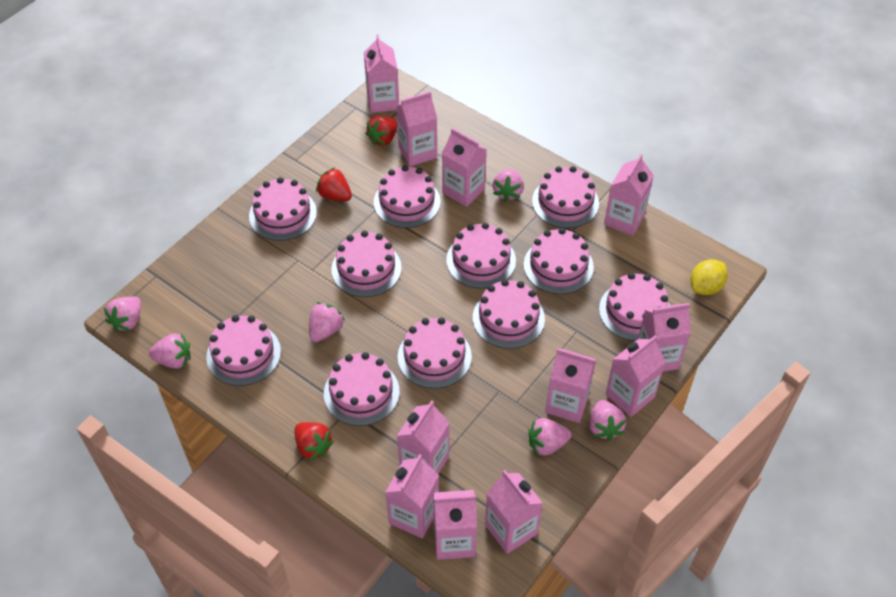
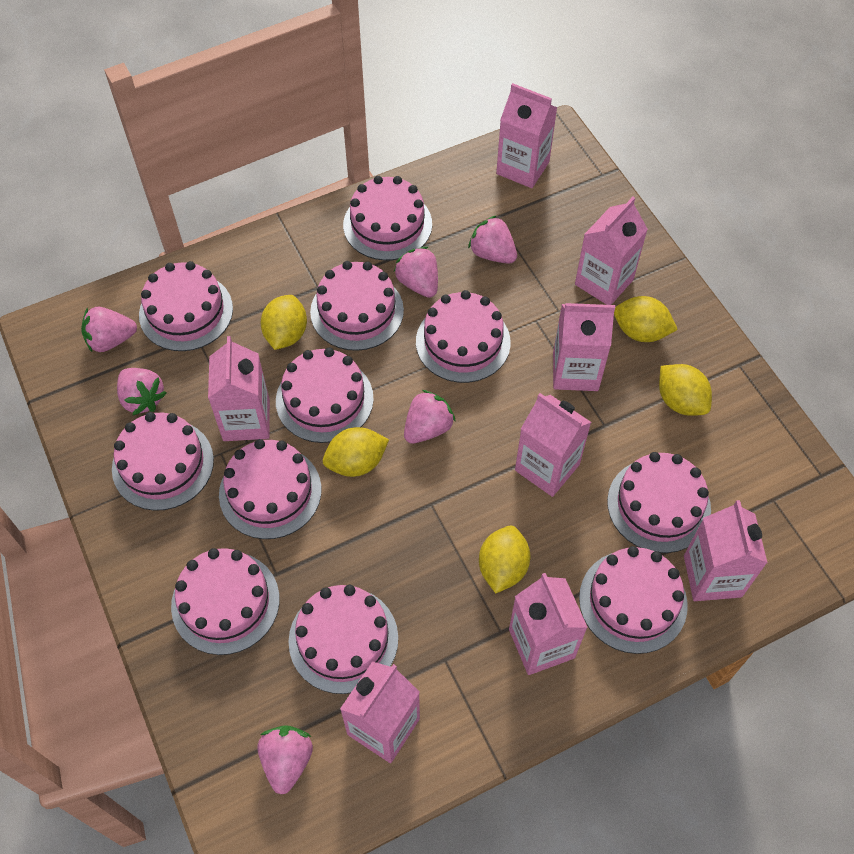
pink carton: 11 -> 8
red strawberry: 3 -> 0
yellow lemon: 1 -> 5

